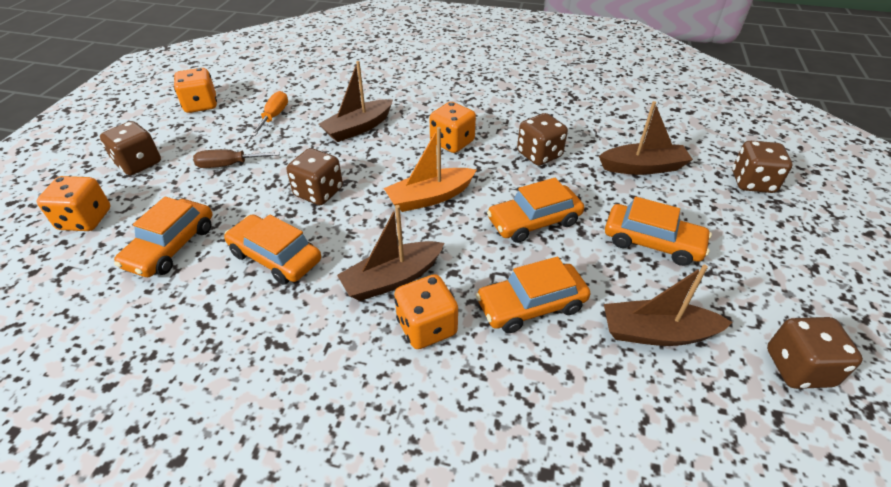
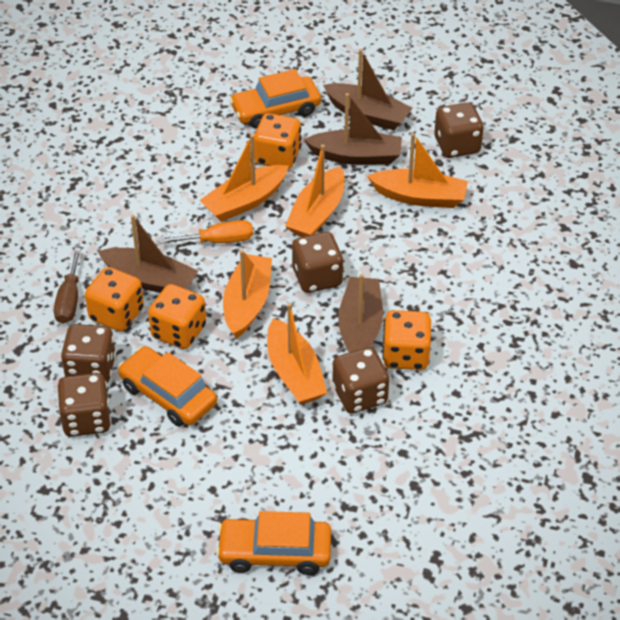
orange boat: 1 -> 5
orange car: 5 -> 3

